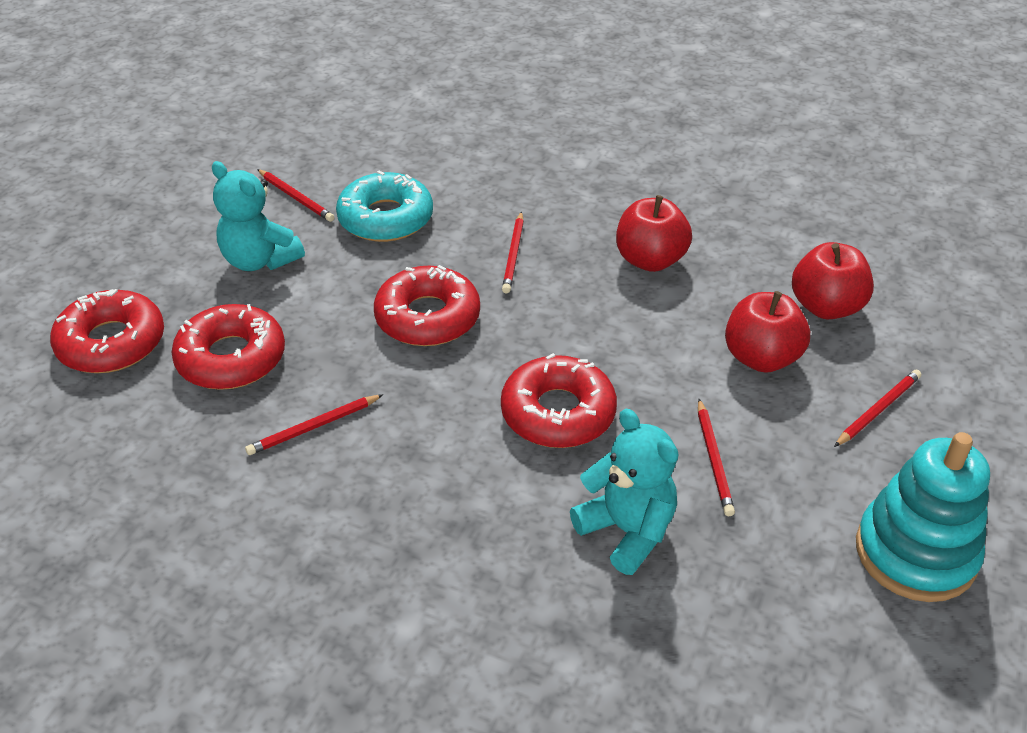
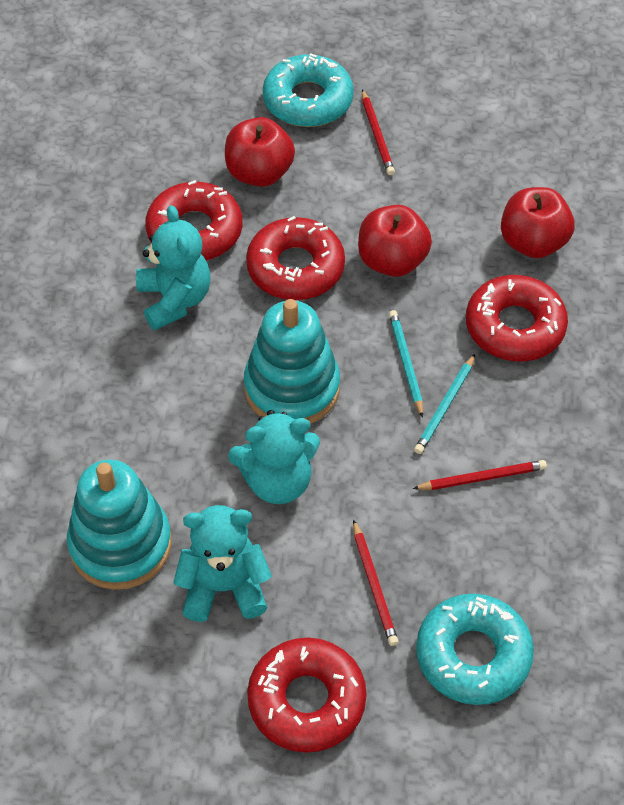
red pencil: 5 -> 3
turquoise donut: 1 -> 2
turquoise pencil: 0 -> 2
turquoise stacking toy: 1 -> 2
turquoise teddy bear: 2 -> 3

